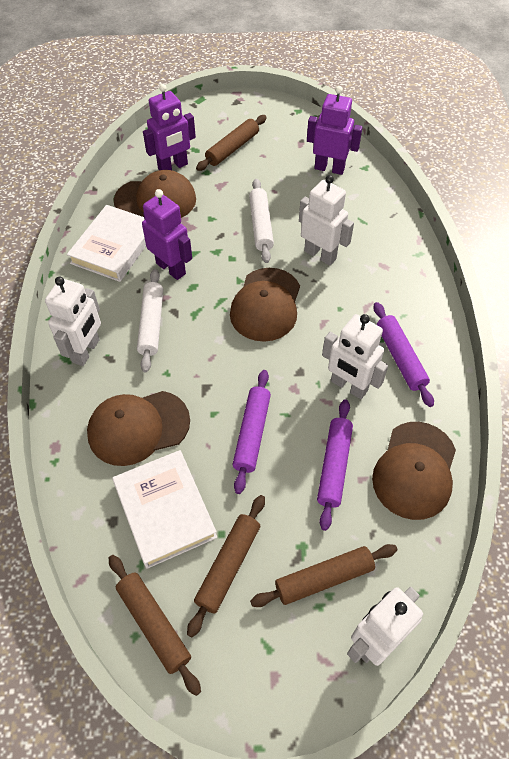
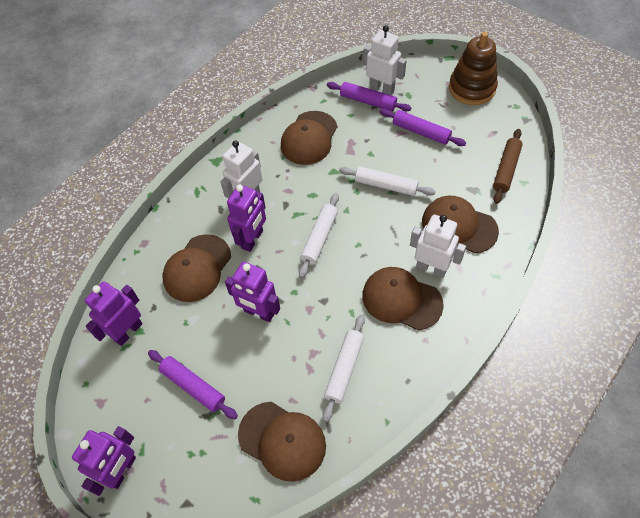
brown cap: 4 -> 5
brown rolling pin: 4 -> 1
brown stacking toy: 0 -> 1
purple robot: 3 -> 4
white book: 2 -> 0
white robot: 4 -> 3
white rolling pin: 2 -> 3

